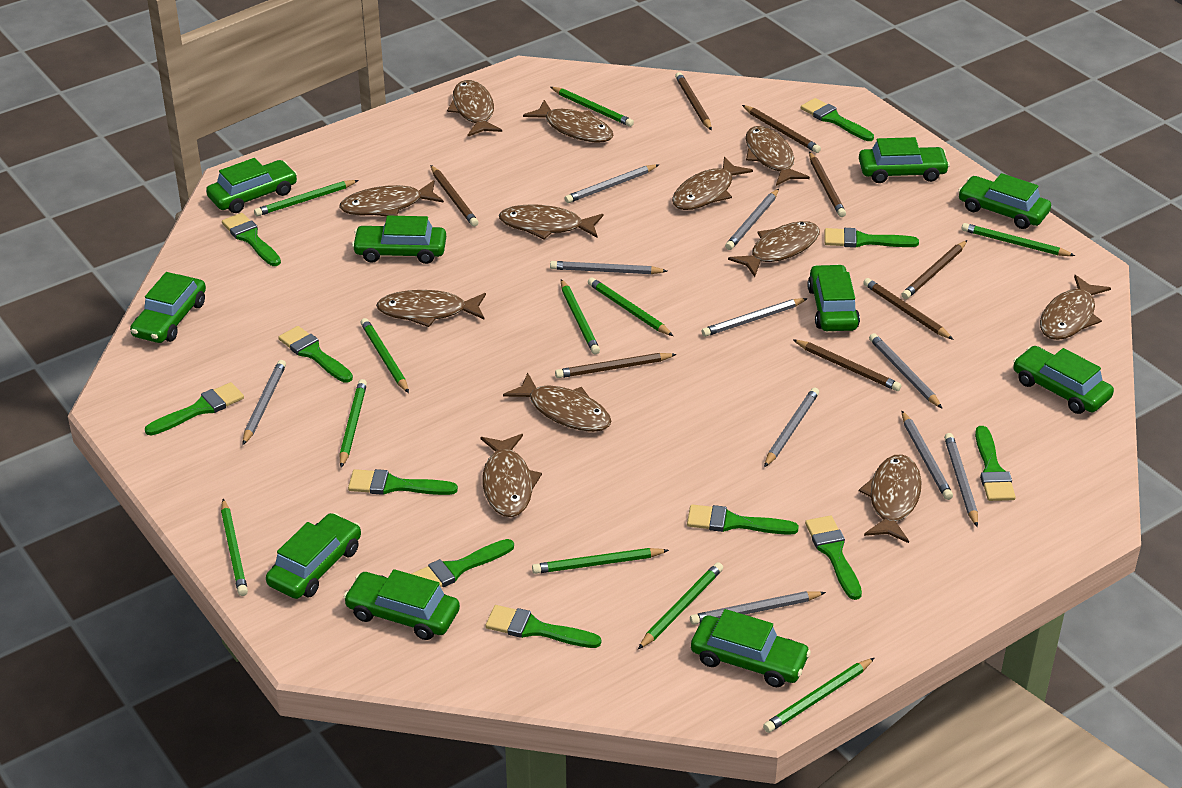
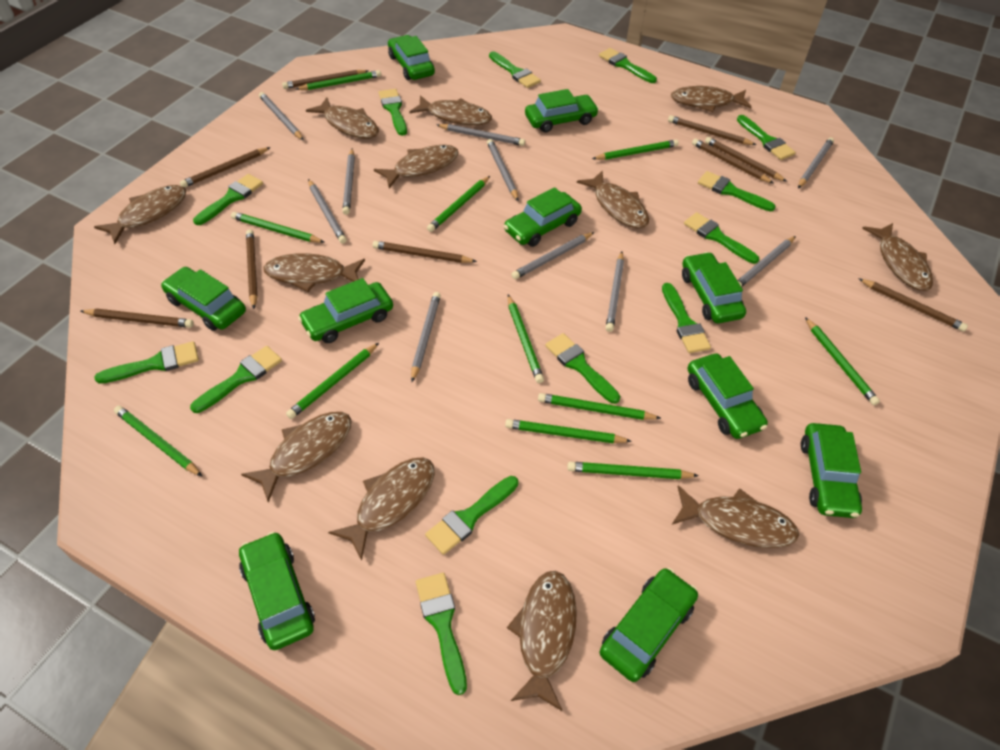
brown pencil: 8 -> 9
green brush: 11 -> 13

